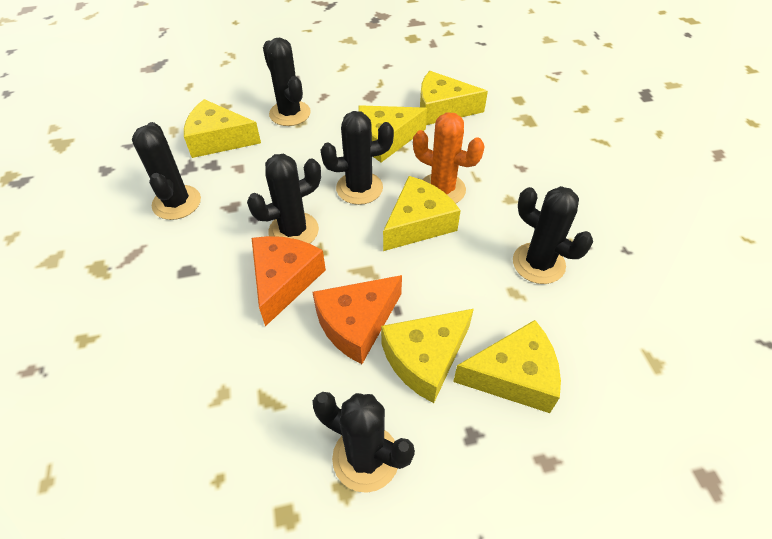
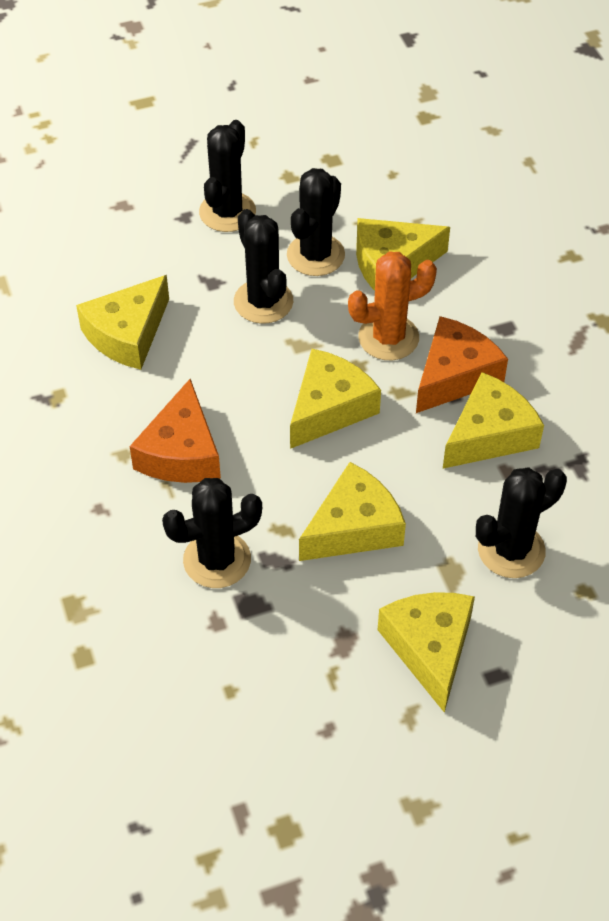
black cactus: 6 -> 5

